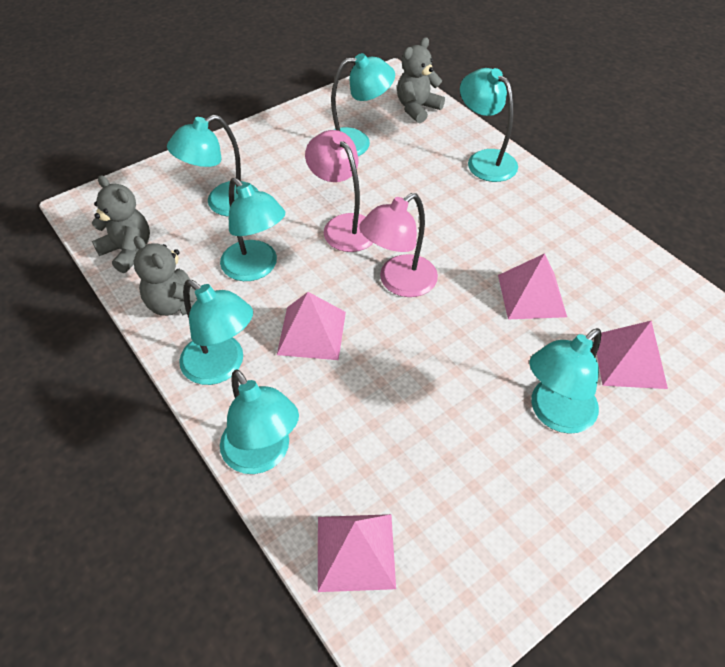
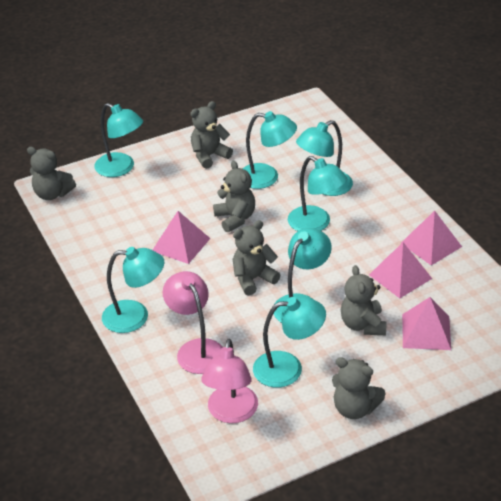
grey teddy bear: 3 -> 6

